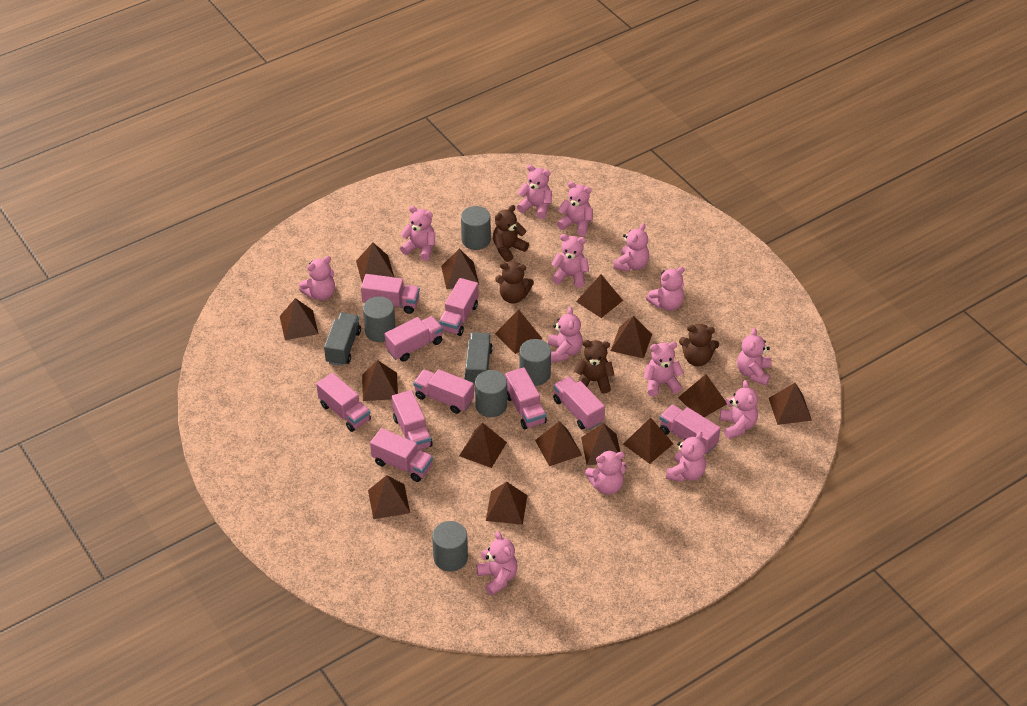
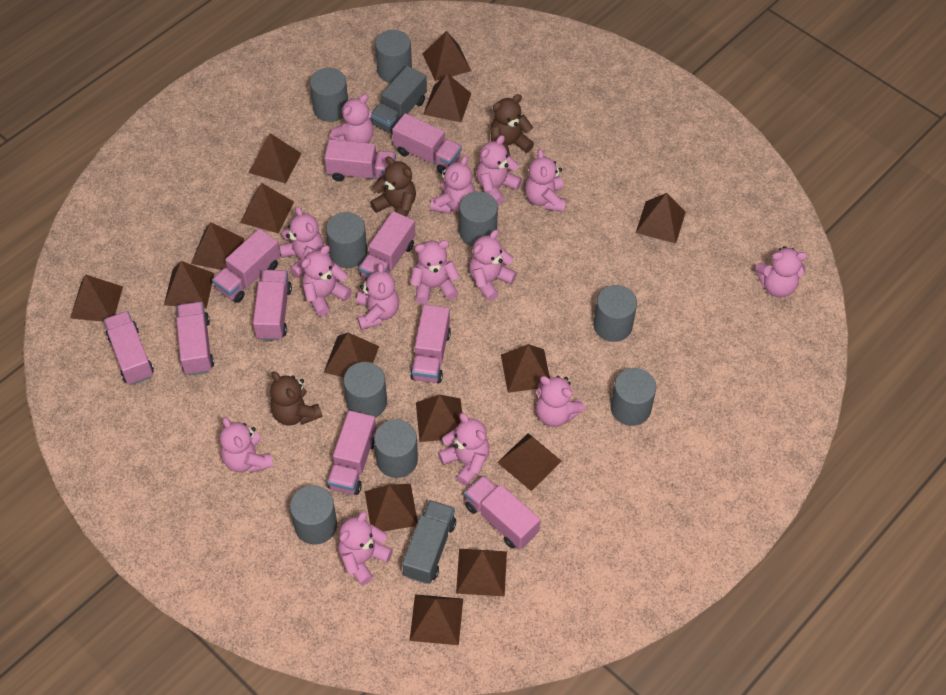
brown teddy bear: 4 -> 3
grey cylinder: 5 -> 9

